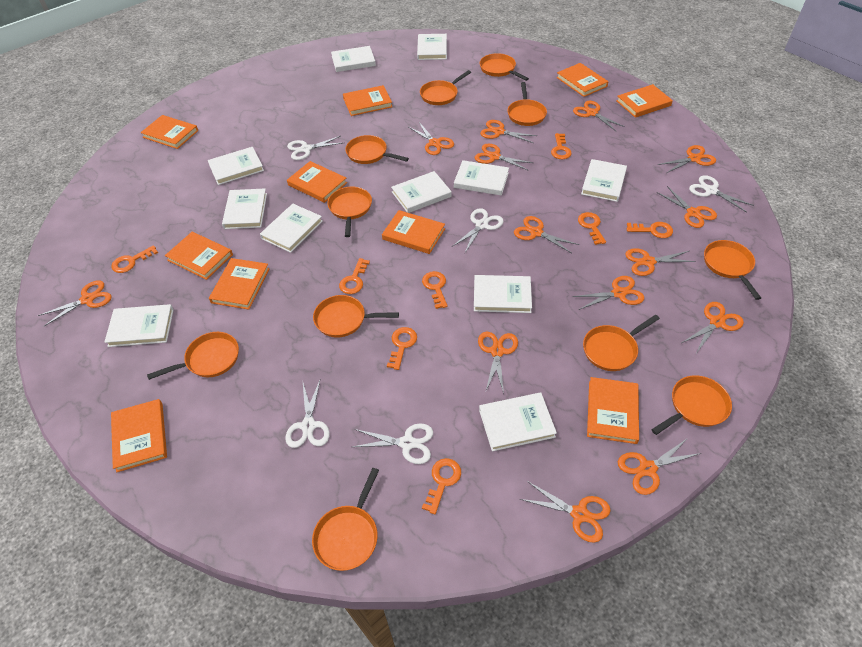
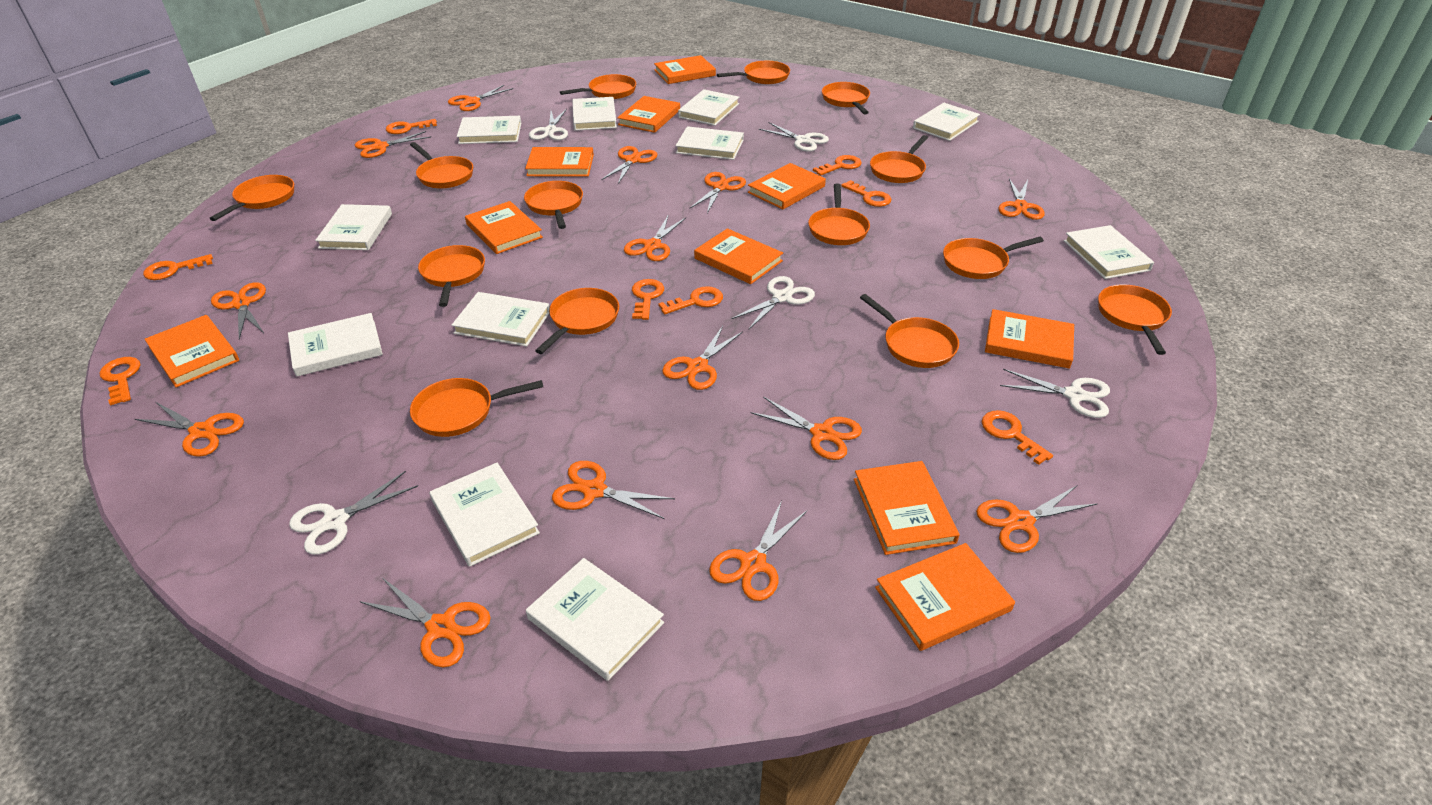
orange pan: 11 -> 14

